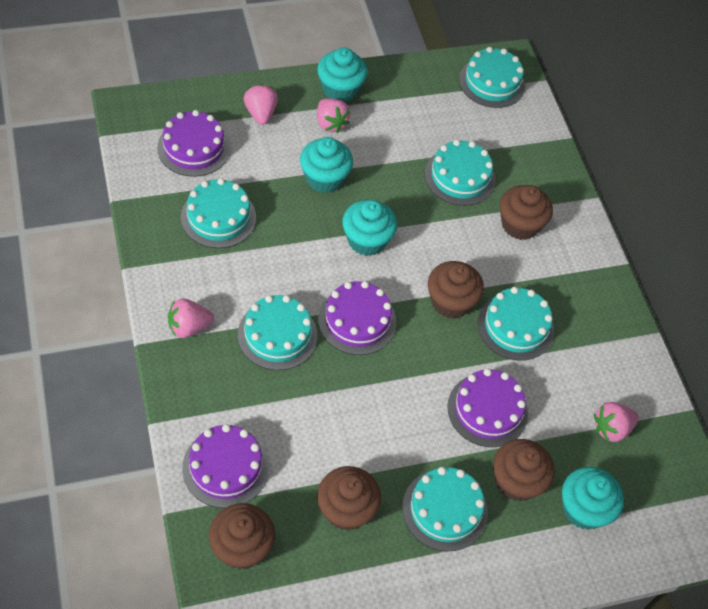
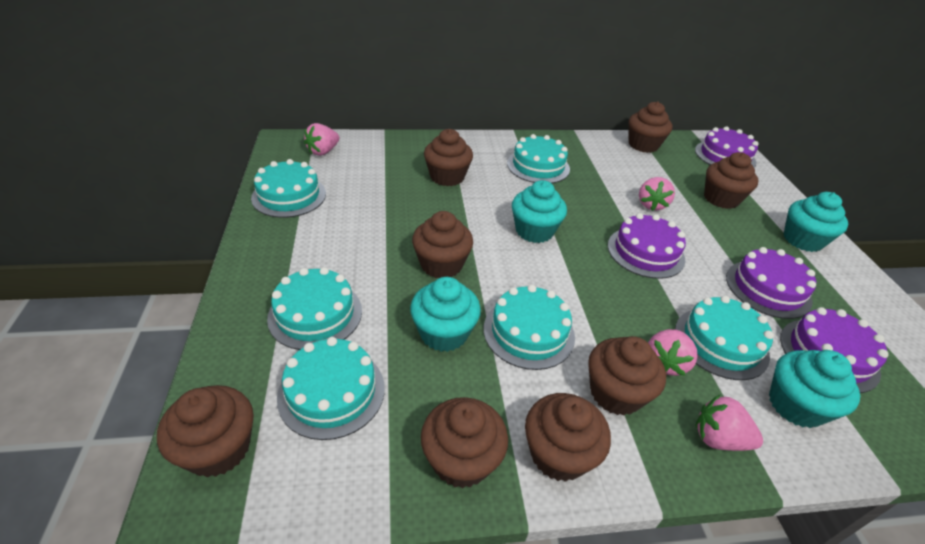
brown cupcake: 5 -> 8

